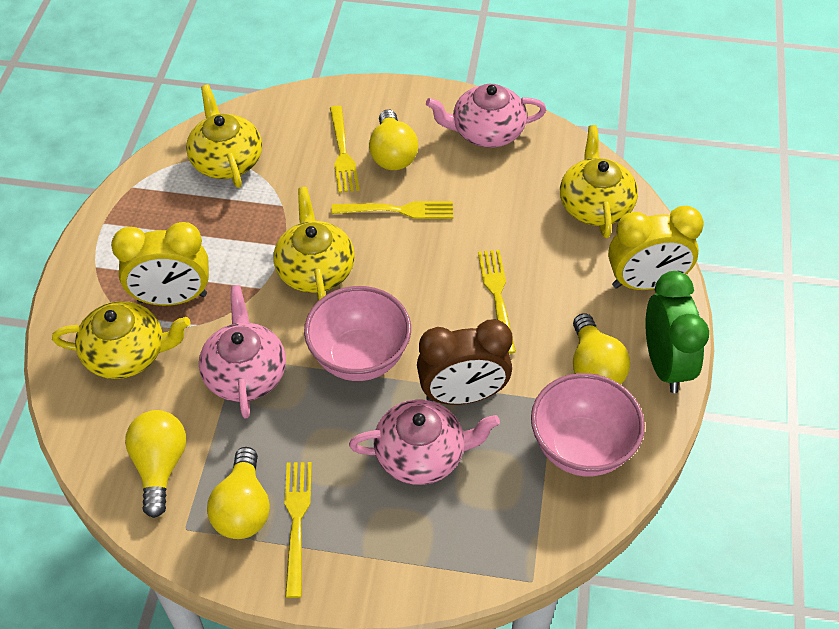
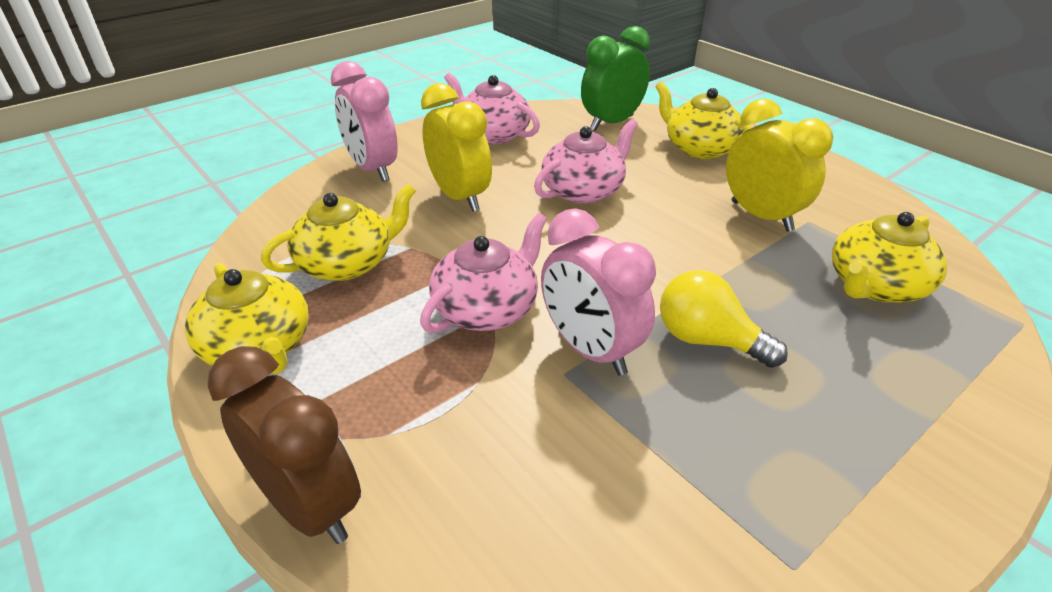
pink bowl: 2 -> 0
pink clock: 0 -> 2
yellow fork: 4 -> 0
yellow light bulb: 4 -> 1

